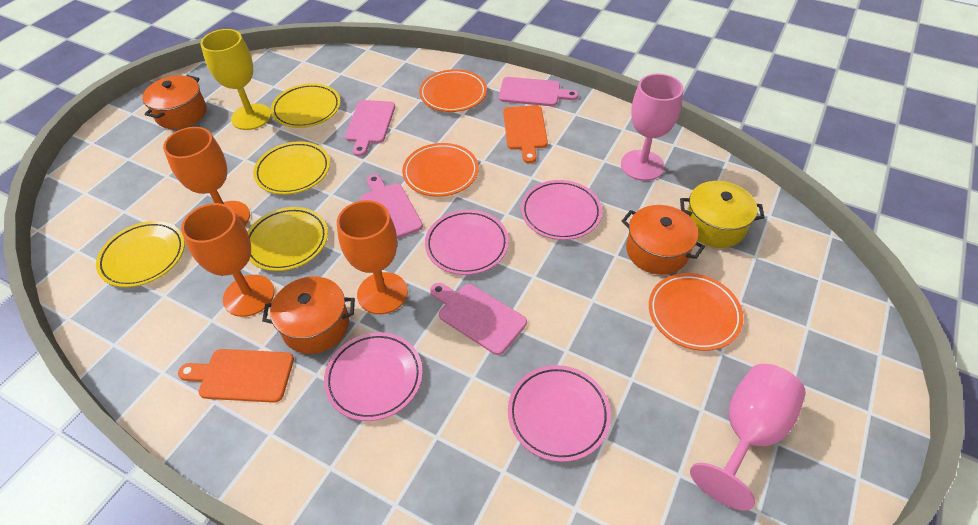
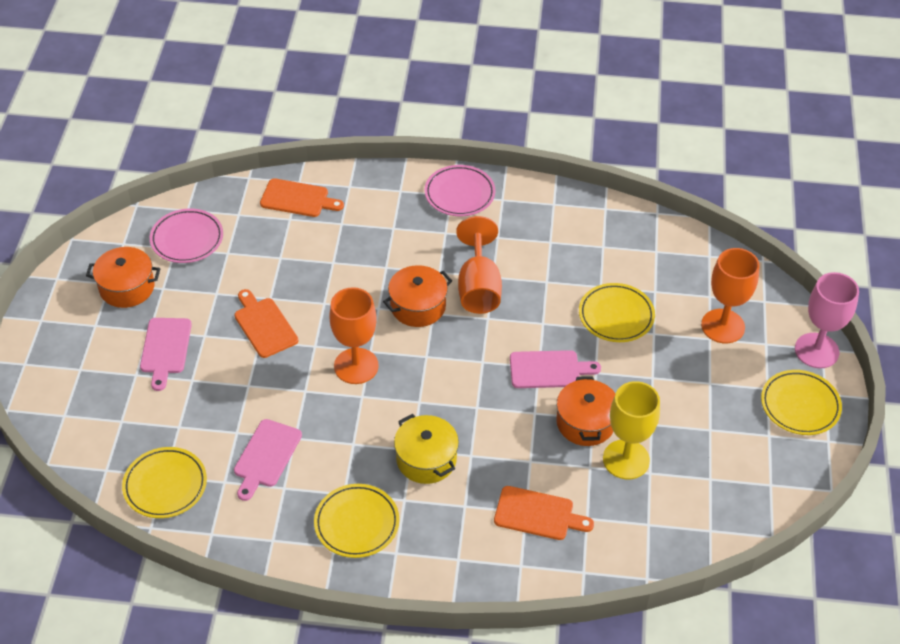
orange cutting board: 2 -> 3
orange plate: 3 -> 0
pink cutting board: 4 -> 3
pink goblet: 2 -> 1
pink plate: 4 -> 2

